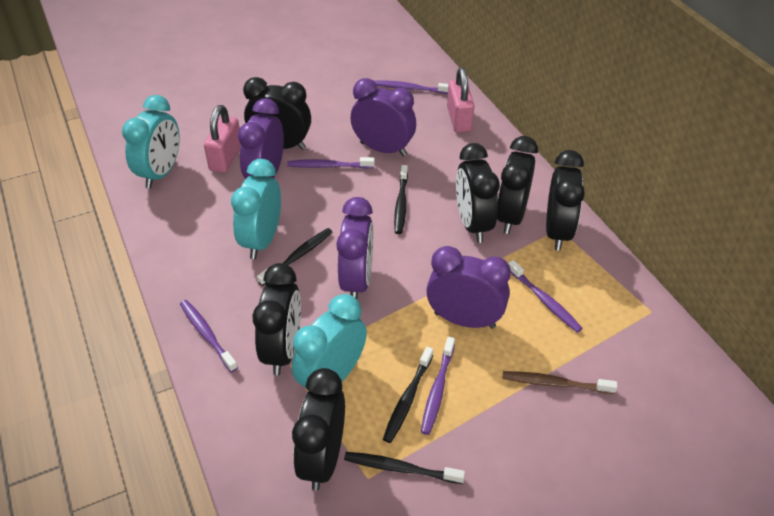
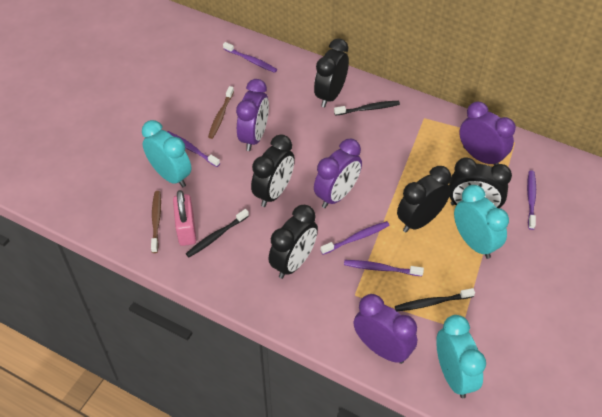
black clock: 6 -> 5
black toothbrush: 4 -> 3
brown toothbrush: 1 -> 2
pink padlock: 2 -> 1

